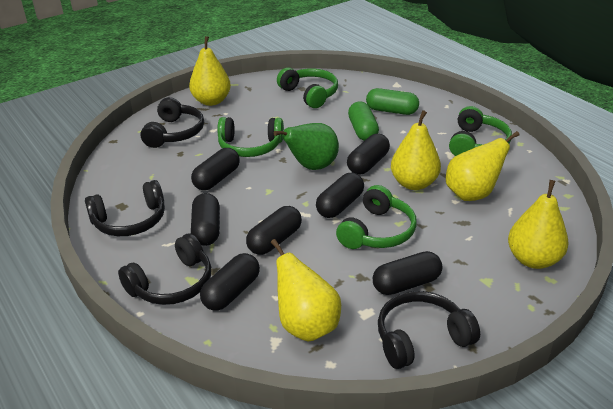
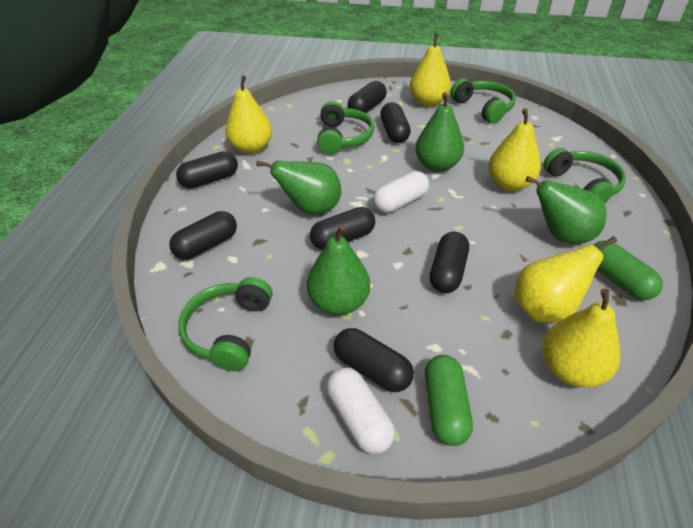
black headphones: 4 -> 0
green pear: 1 -> 4
white capsule: 0 -> 2

